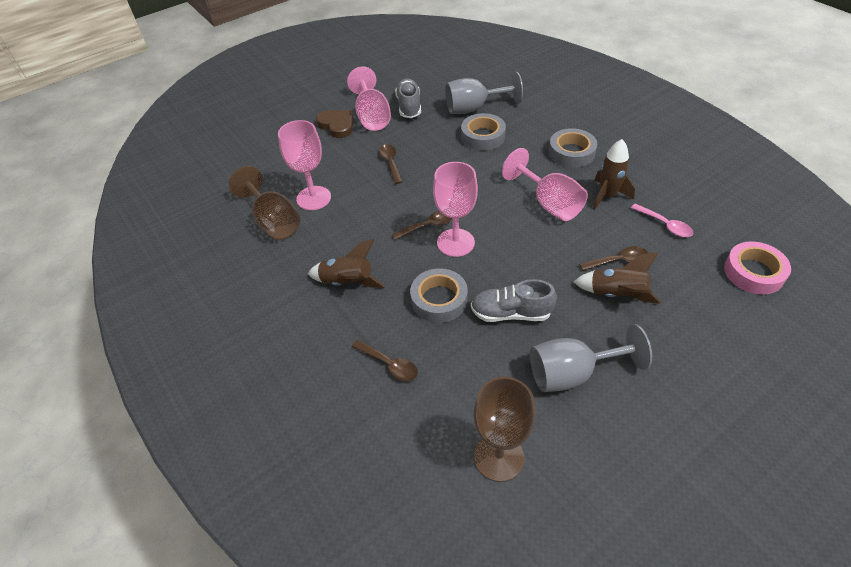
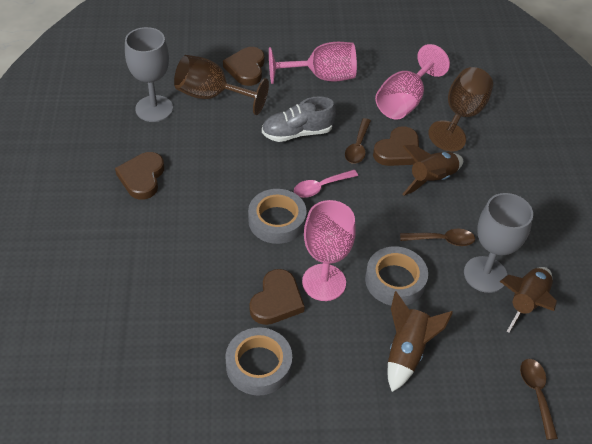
brown heart: 1 -> 4
brown spoon: 4 -> 3
grey shoe: 2 -> 1
pink goblet: 4 -> 3
pink tape: 1 -> 0

